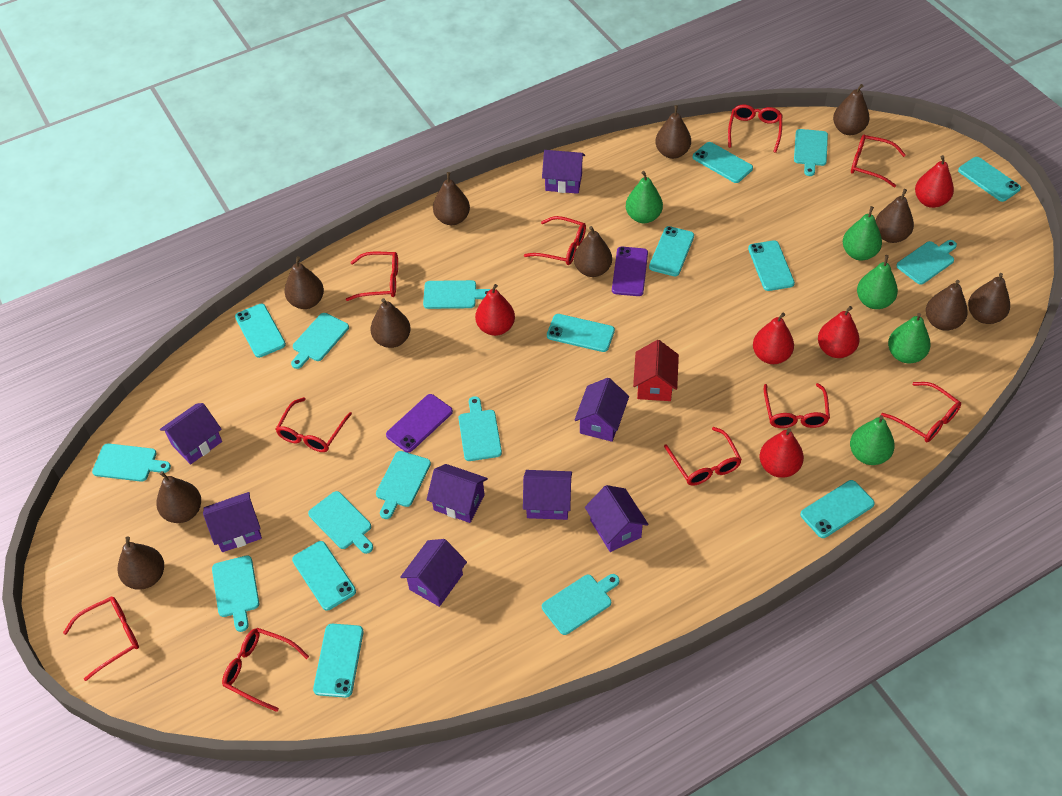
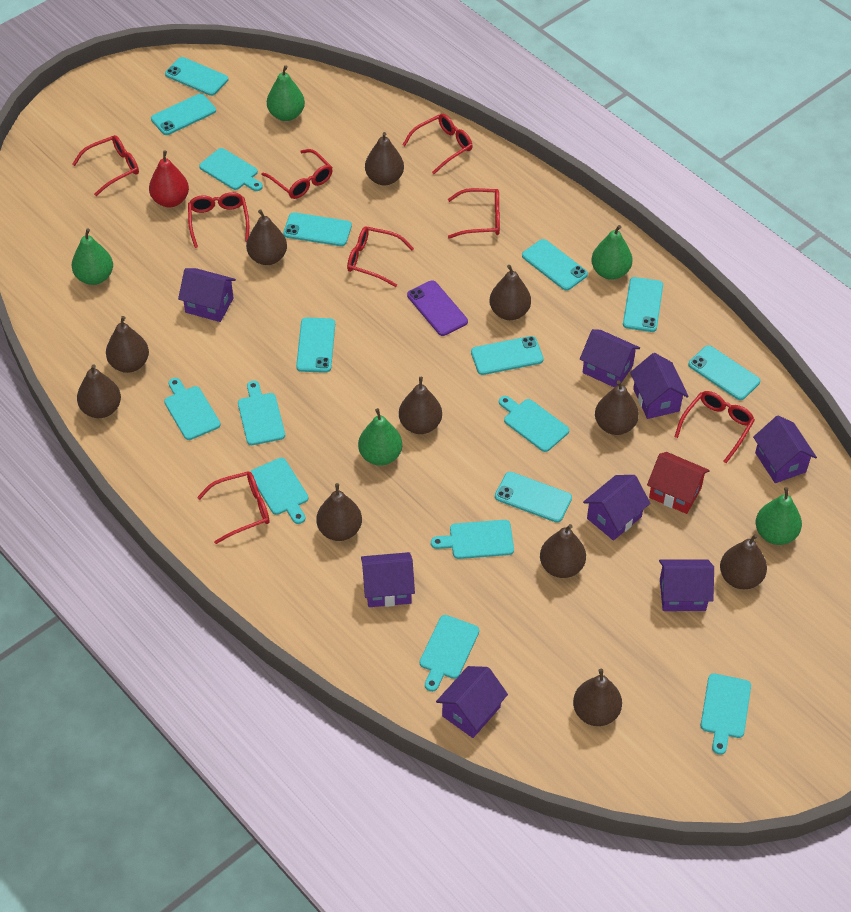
purple phone: 2 -> 1
red glasses: 10 -> 8
red pear: 5 -> 1
turquoise cutting board: 10 -> 8

